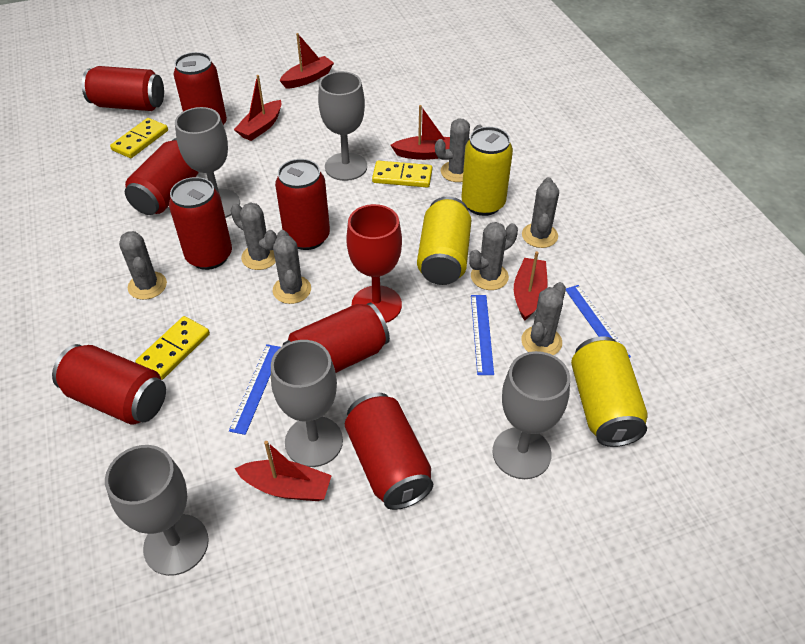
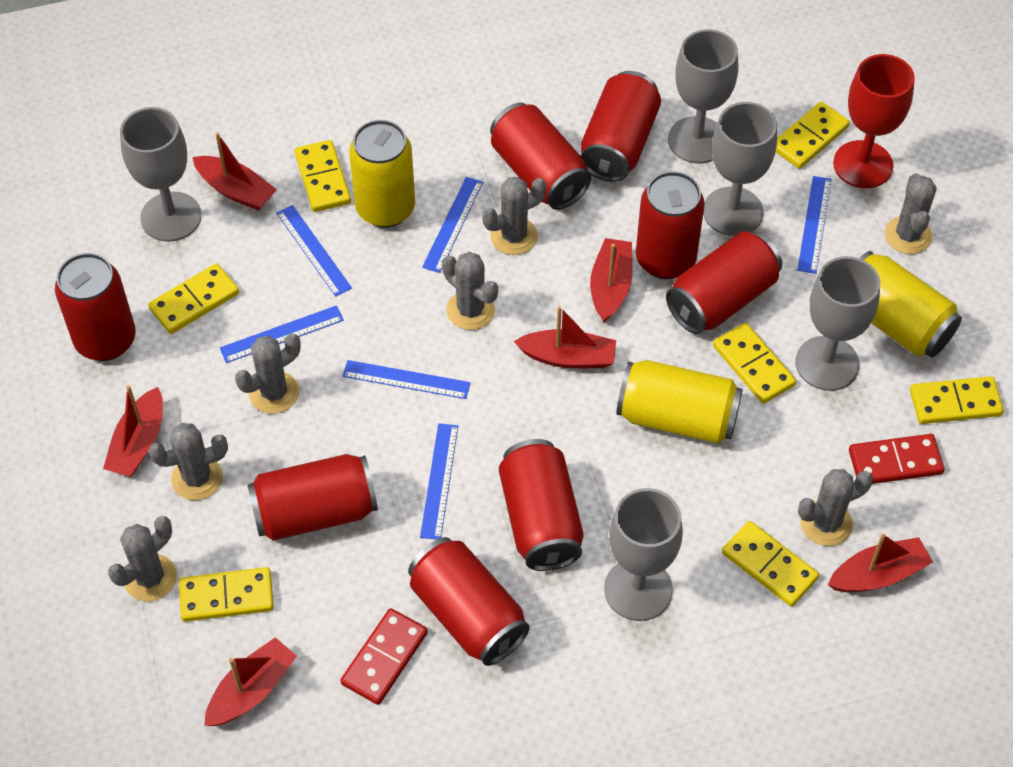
blue ruler: 3 -> 6
red boat: 5 -> 6
red domino: 0 -> 2
yellow domino: 3 -> 7

